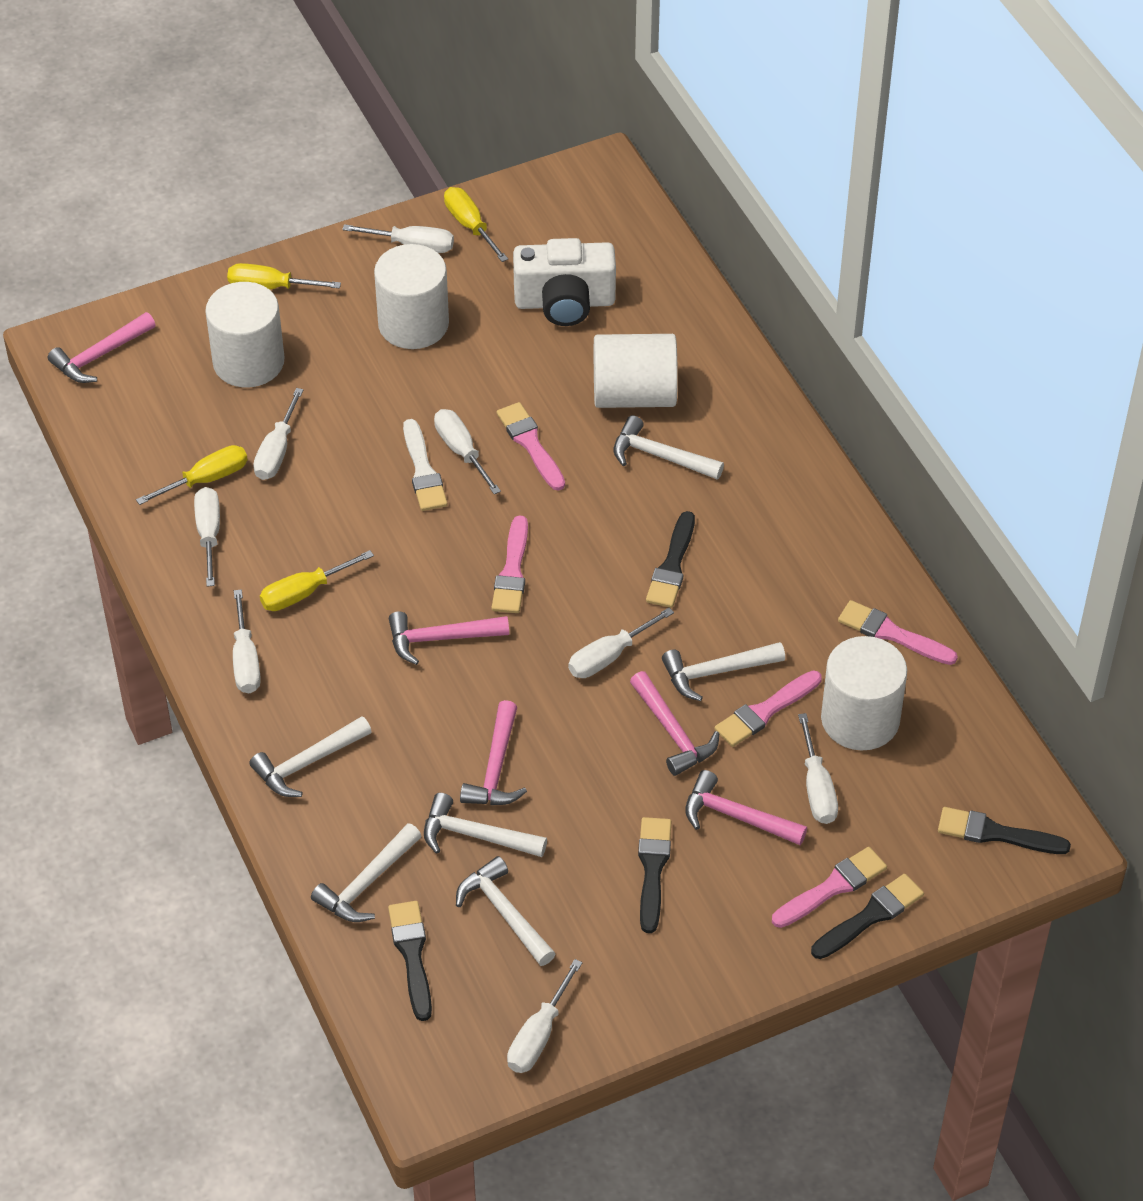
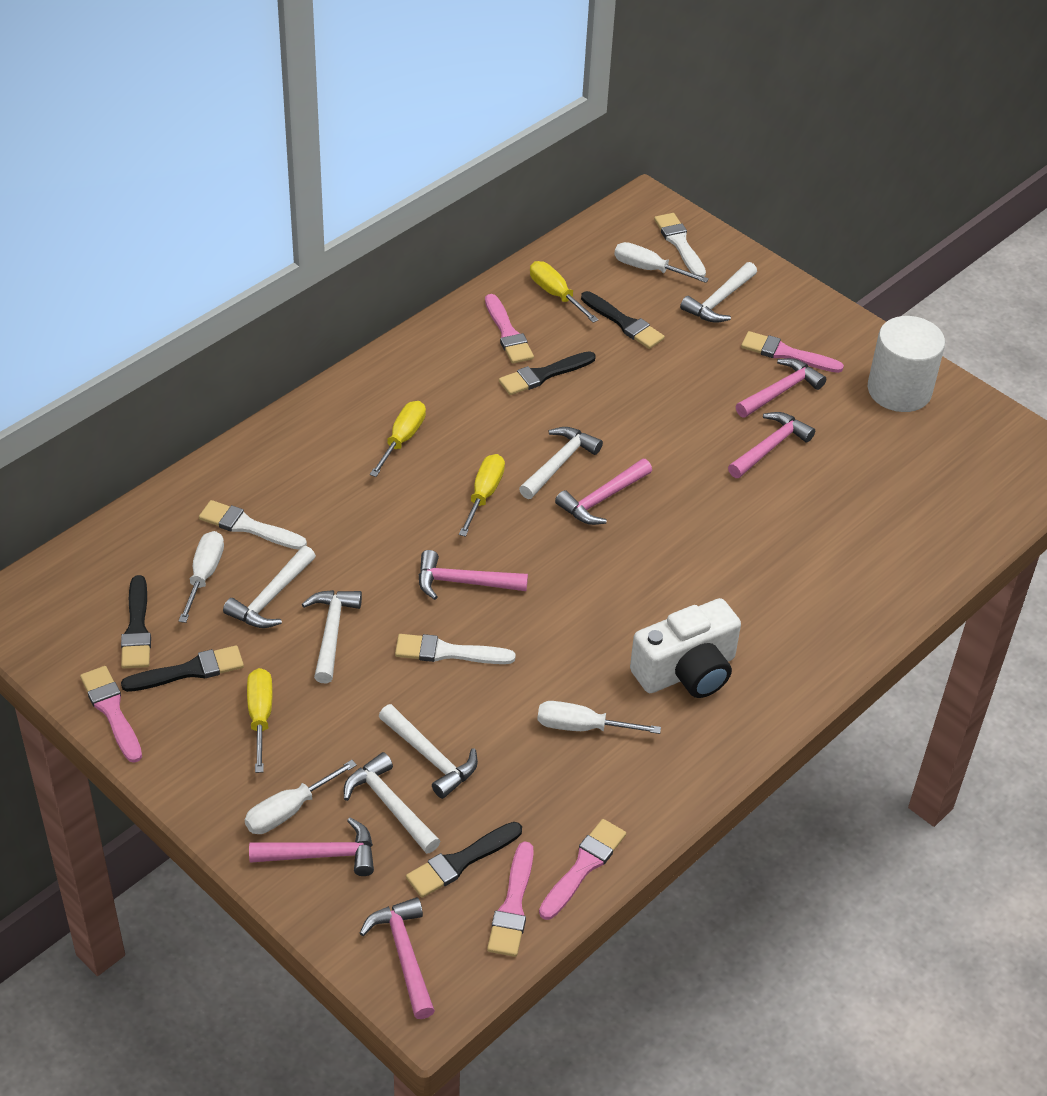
pink hammer: 5 -> 6
white brush: 1 -> 3
white cylinder: 4 -> 1
white screwdriver: 8 -> 4

